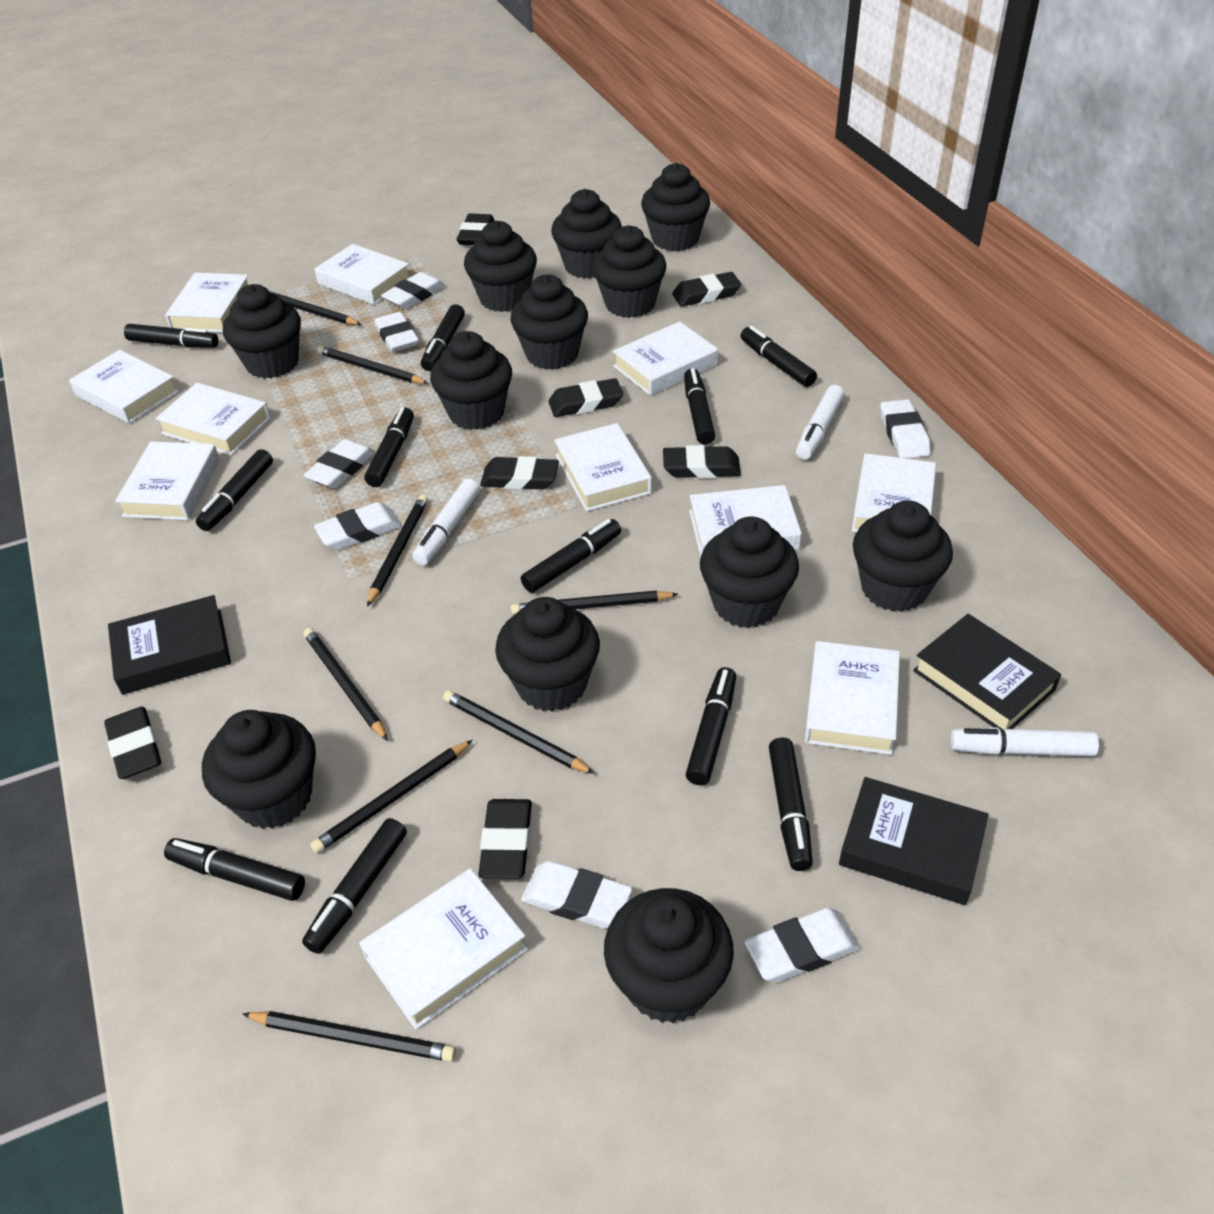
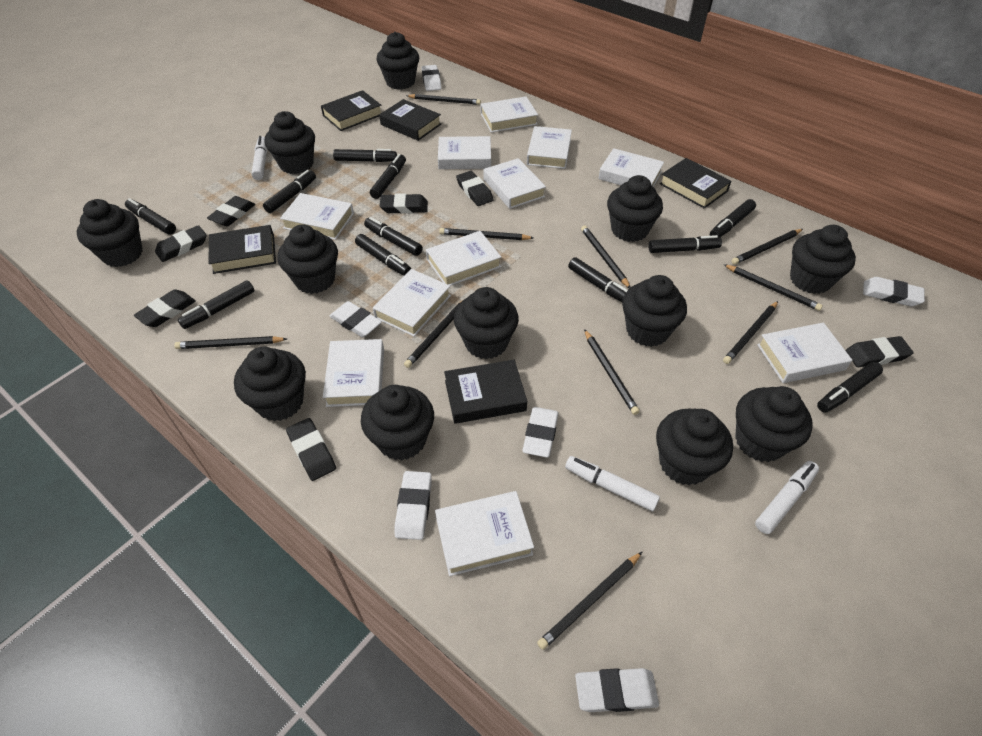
black book: 3 -> 5
black pencil: 8 -> 10
white eraser: 7 -> 6

